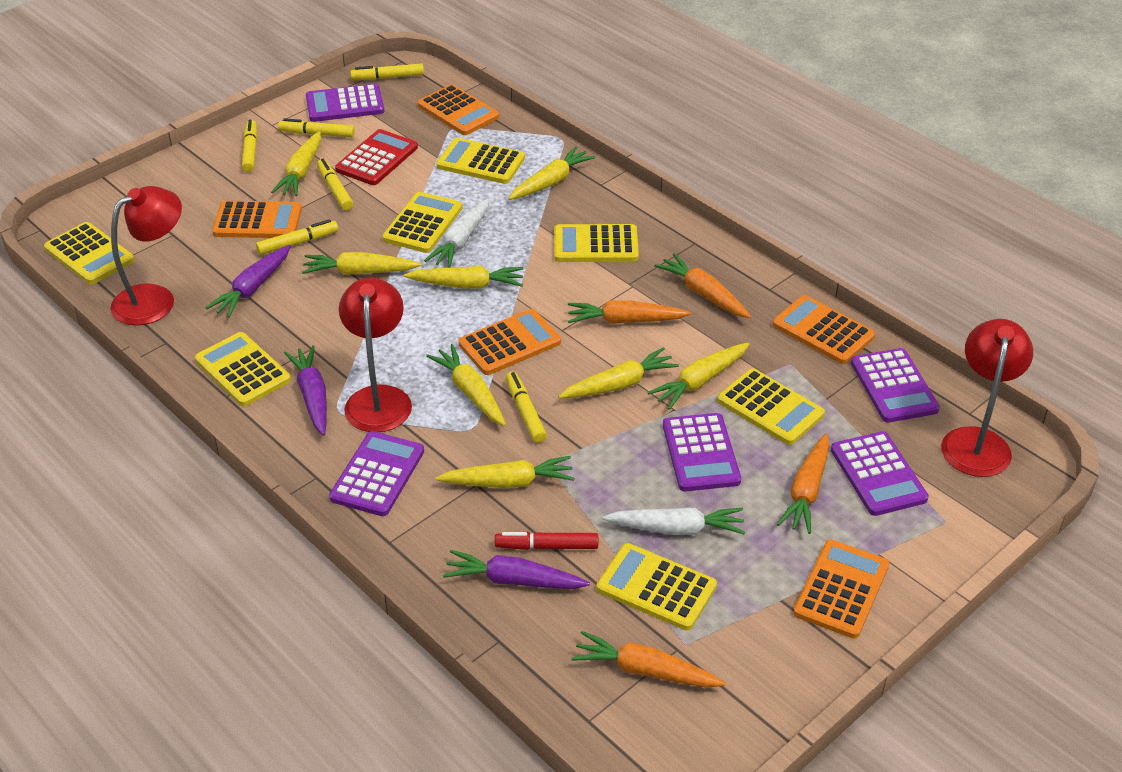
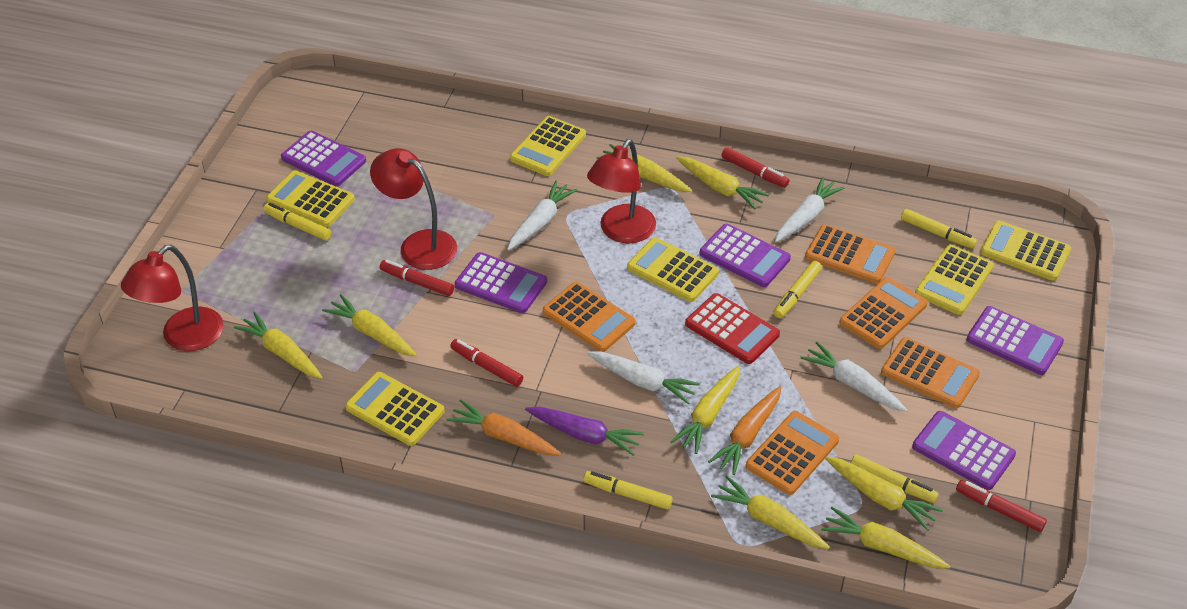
orange carrot: 4 -> 2
purple carrot: 3 -> 1
red marker: 1 -> 4
white carrot: 2 -> 4
yellow calculator: 7 -> 6
yellow marker: 6 -> 5

